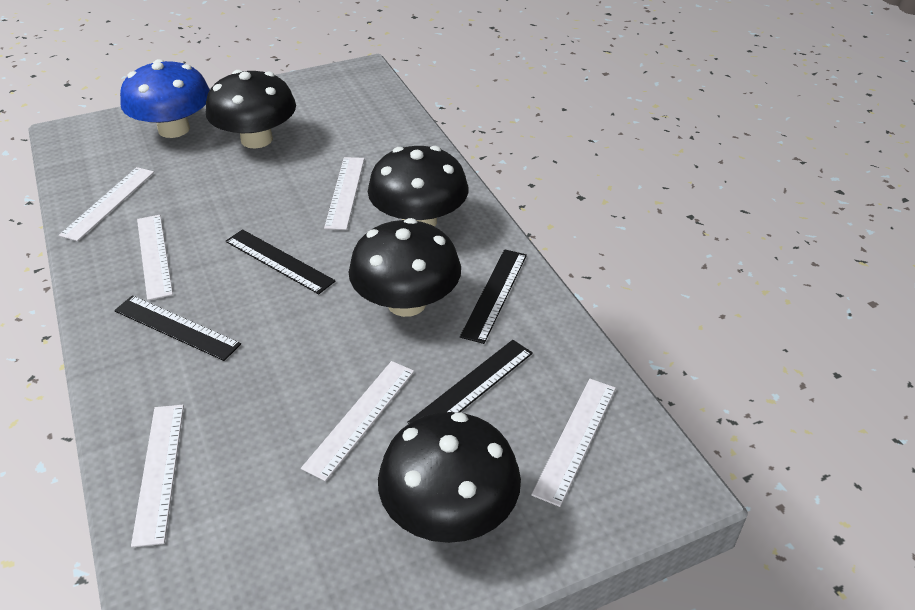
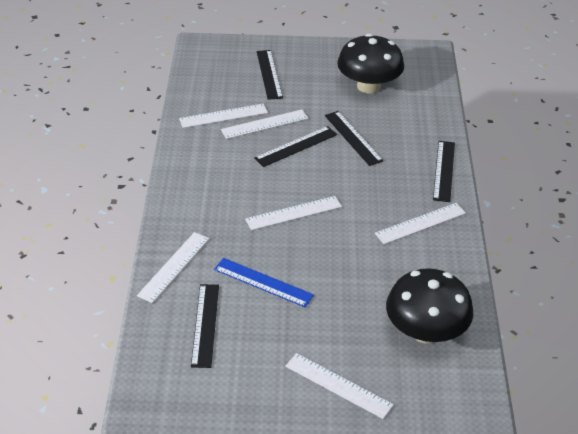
black mushroom: 4 -> 2
black ruler: 4 -> 5
blue mushroom: 1 -> 0
blue ruler: 0 -> 1

